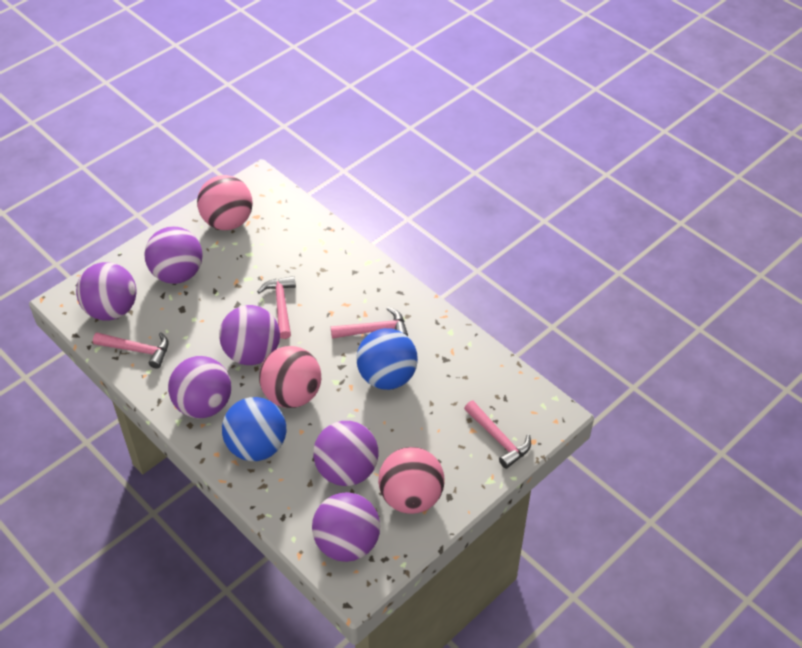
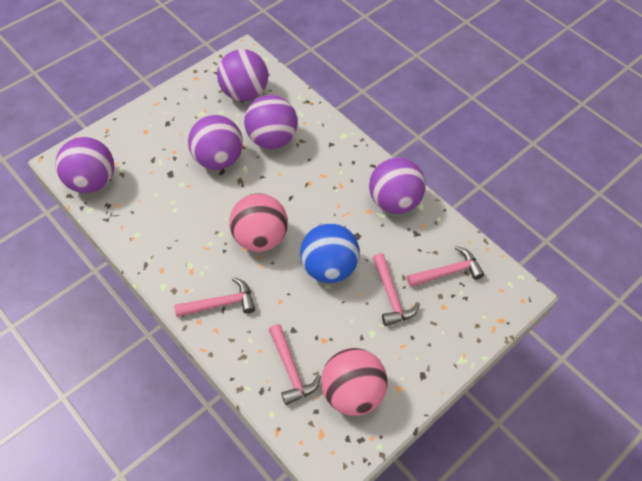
blue ball: 2 -> 1
pink ball: 3 -> 2
purple ball: 6 -> 5

